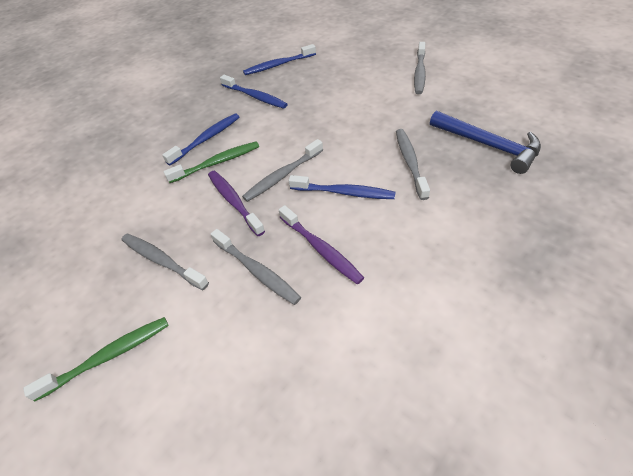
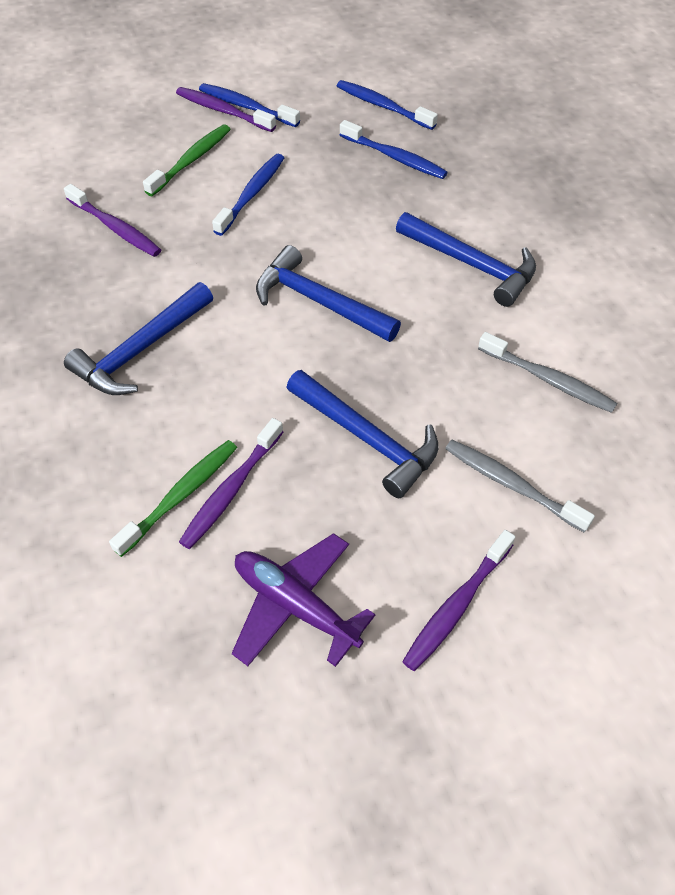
blue hammer: 1 -> 4
grey toothbrush: 5 -> 2
purple plane: 0 -> 1
purple toothbrush: 2 -> 4

